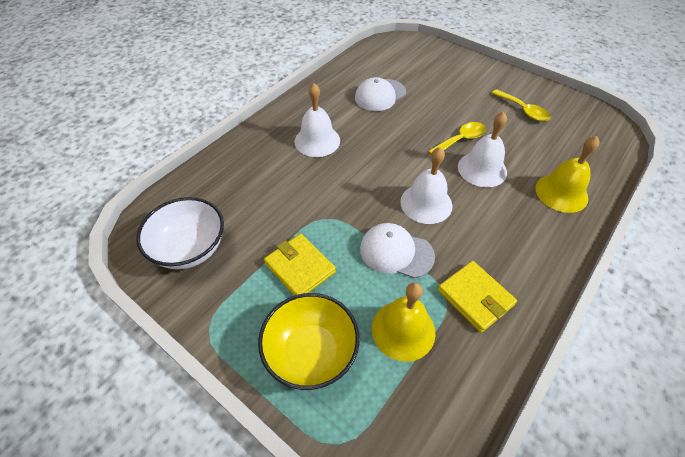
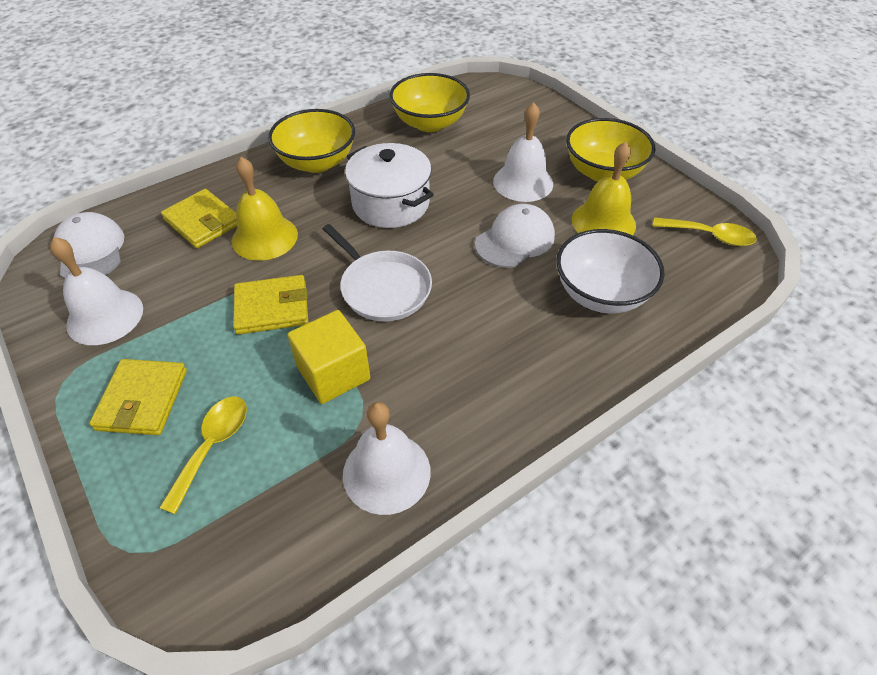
white pan: 0 -> 1
white pot: 0 -> 1
yellow bowl: 1 -> 3
yellow cube: 0 -> 1
yellow wallet: 2 -> 3

